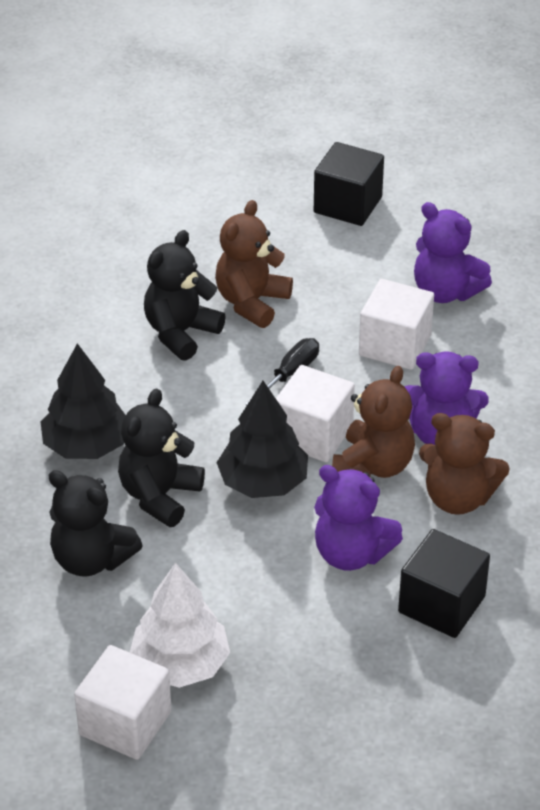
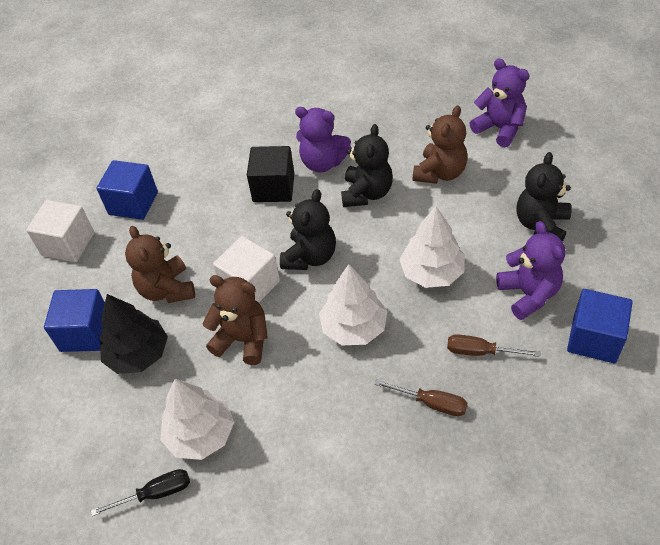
black cube: 2 -> 1
black tree: 2 -> 1
blue cube: 0 -> 3
brown screwdriver: 0 -> 2
white cube: 3 -> 2
white tree: 1 -> 3

